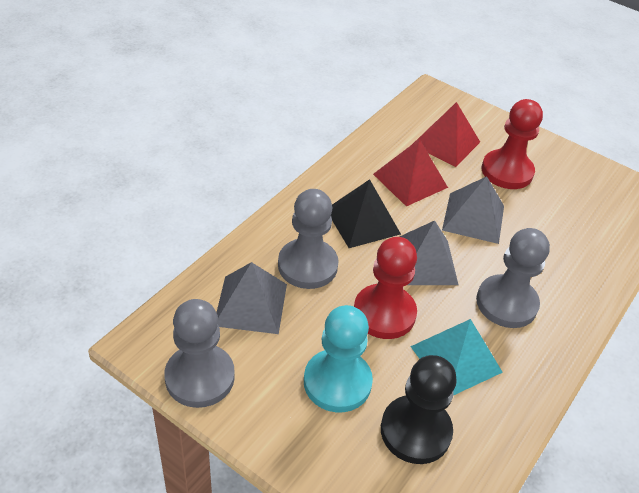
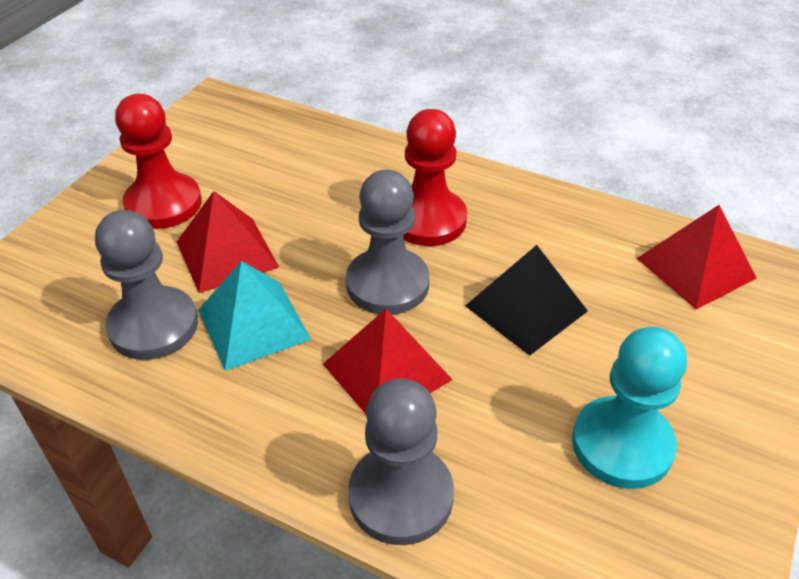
black pawn: 1 -> 0
grey pyramid: 3 -> 0
red pyramid: 2 -> 3

